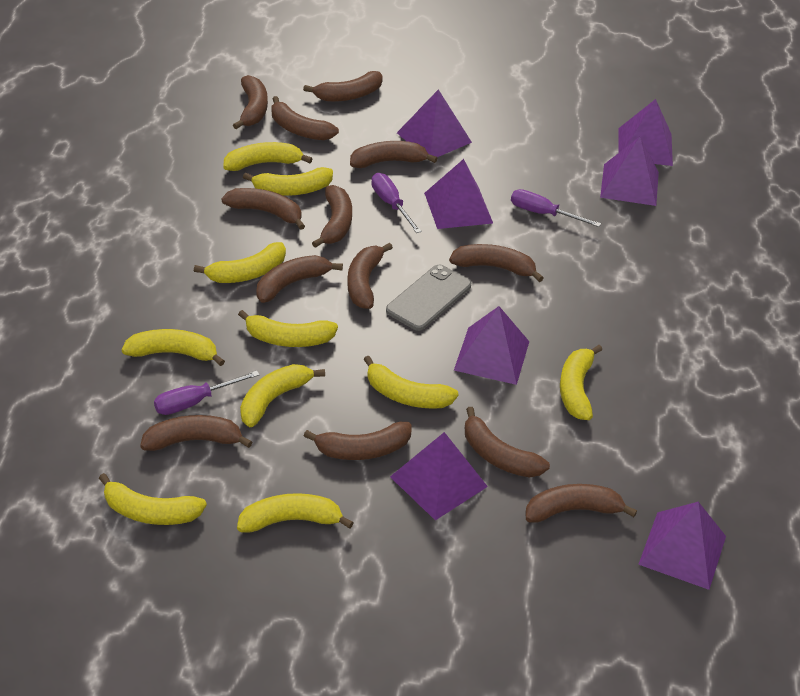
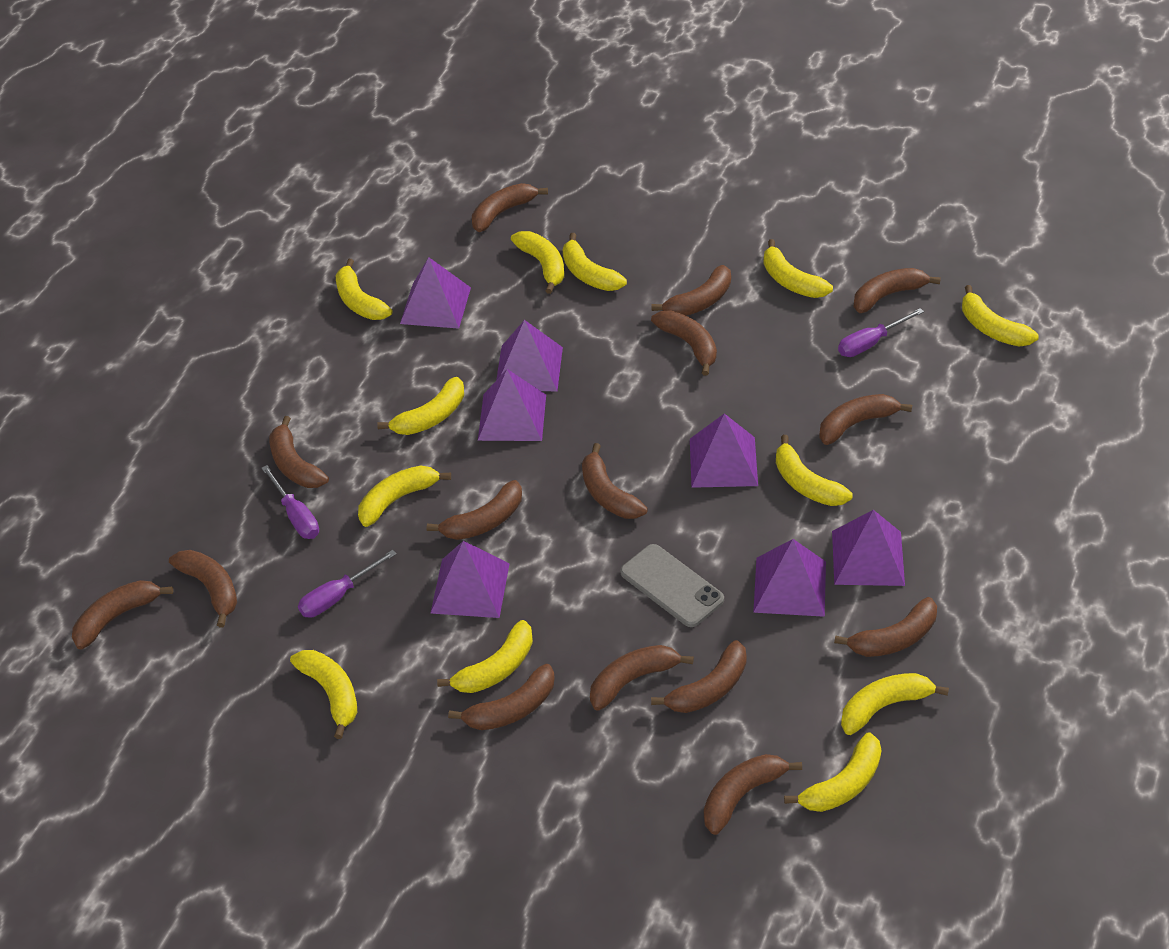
brown banana: 13 -> 15
yellow banana: 10 -> 12

